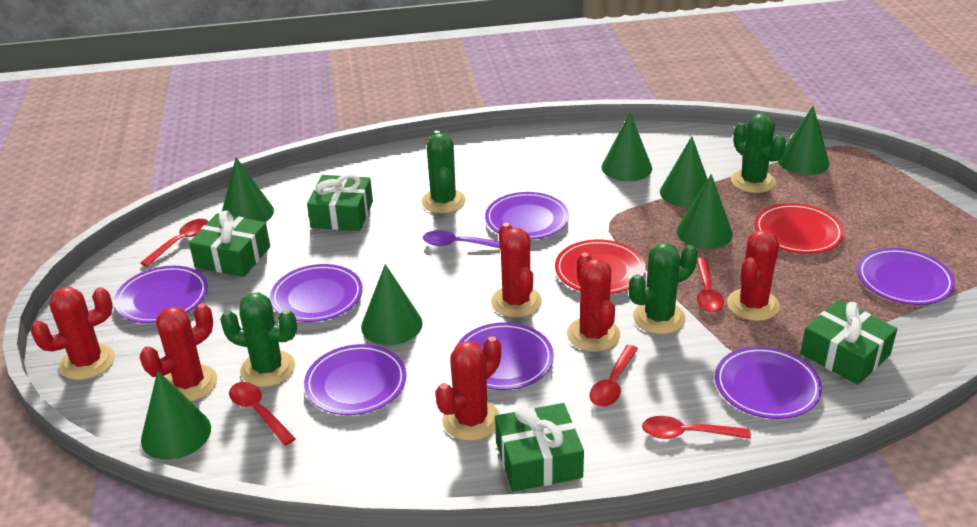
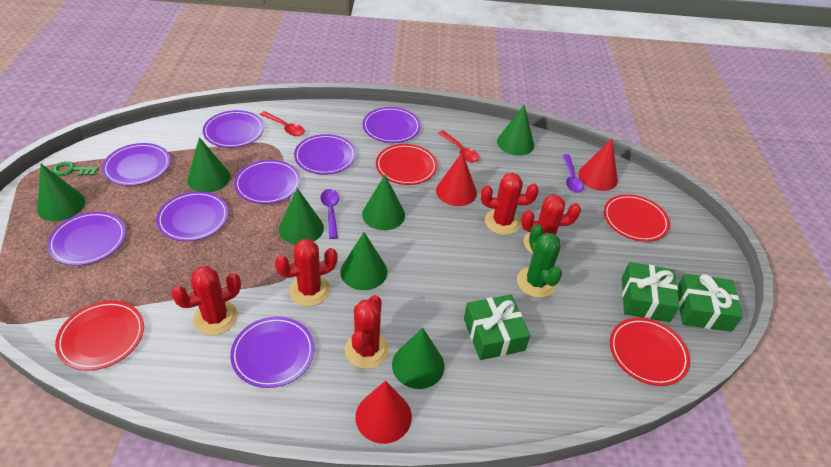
green cactus: 4 -> 1
green gift: 4 -> 3
green key: 0 -> 1
purple plate: 7 -> 8
purple spoon: 1 -> 2
red cactus: 6 -> 5
red cone: 0 -> 3
red plate: 2 -> 4
red spoon: 5 -> 2

